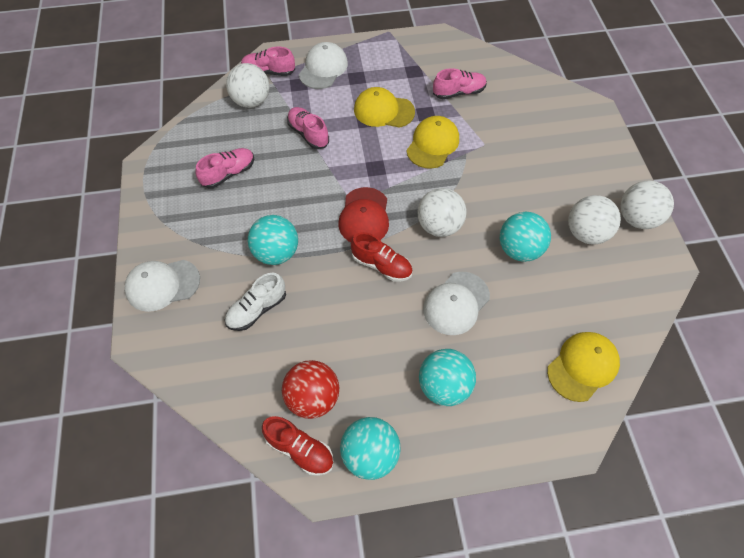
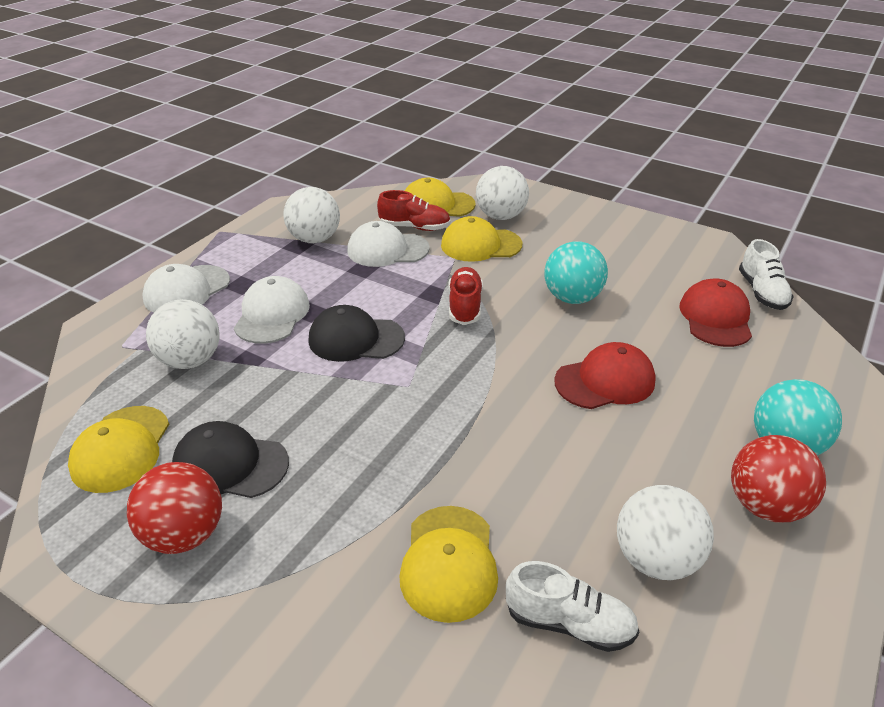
black cap: 0 -> 2
pink shoe: 4 -> 0
red ball: 1 -> 2
red cap: 1 -> 2
turquoise ball: 4 -> 2
white shoe: 1 -> 2
yellow cap: 3 -> 4

